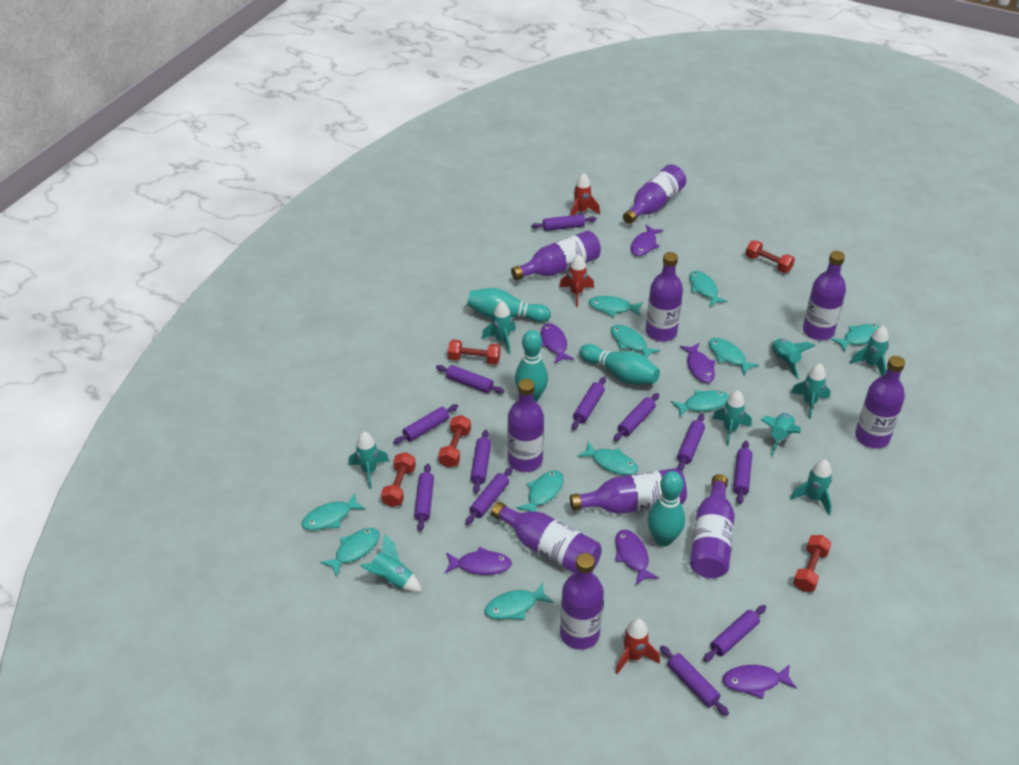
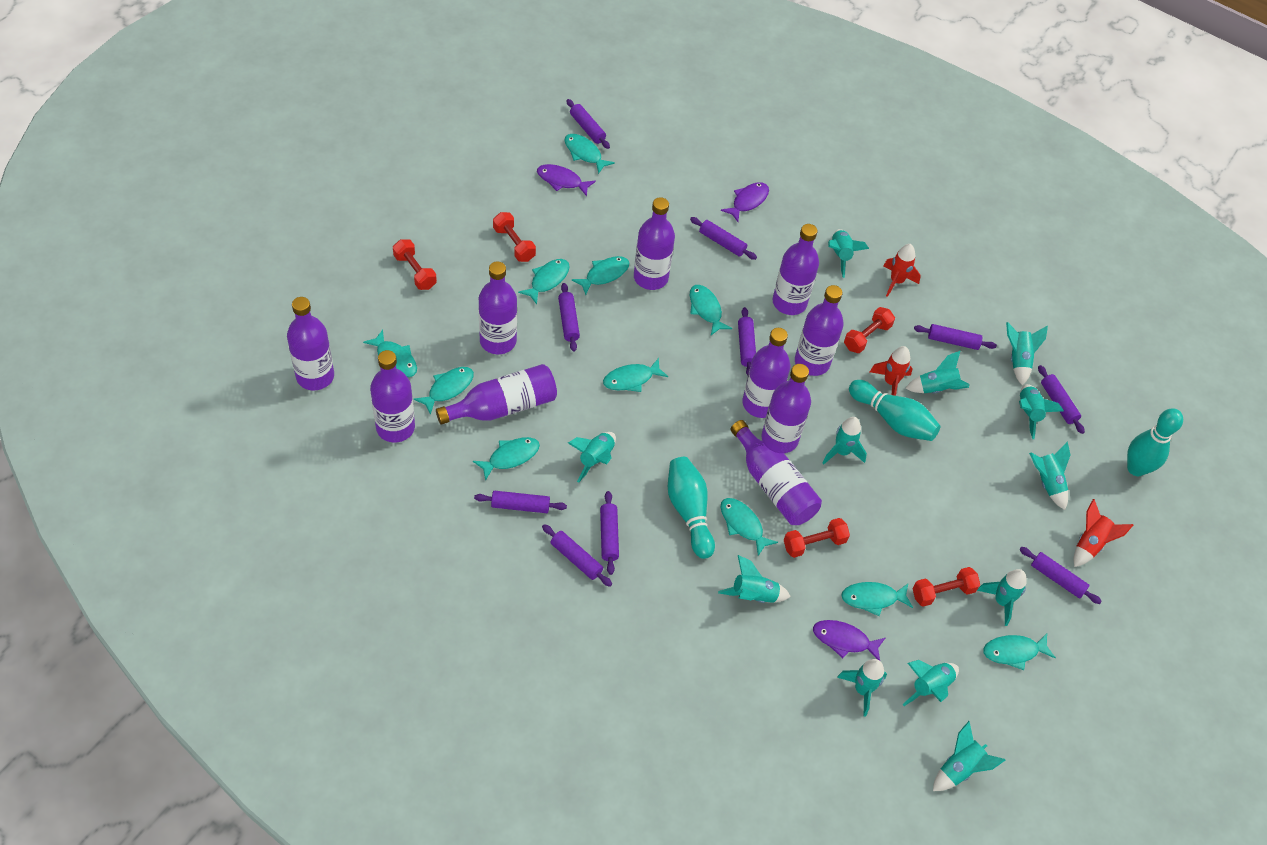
purple fish: 6 -> 3
purple rolling pin: 12 -> 10
turquoise bowling pin: 4 -> 3
turquoise rocket: 9 -> 12

